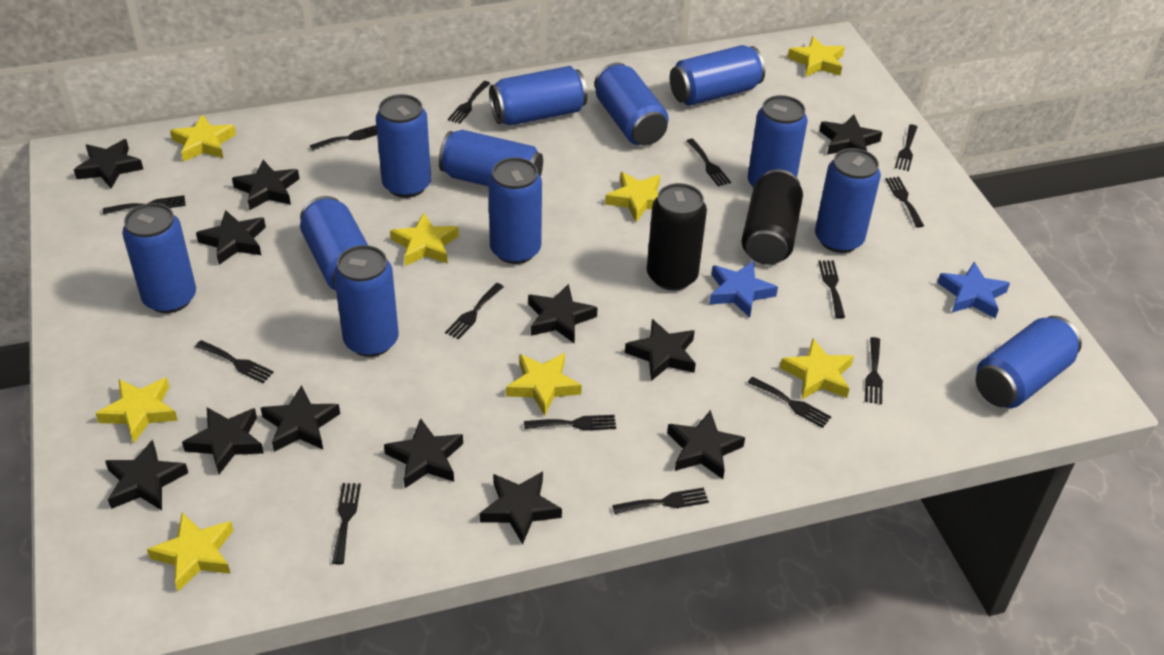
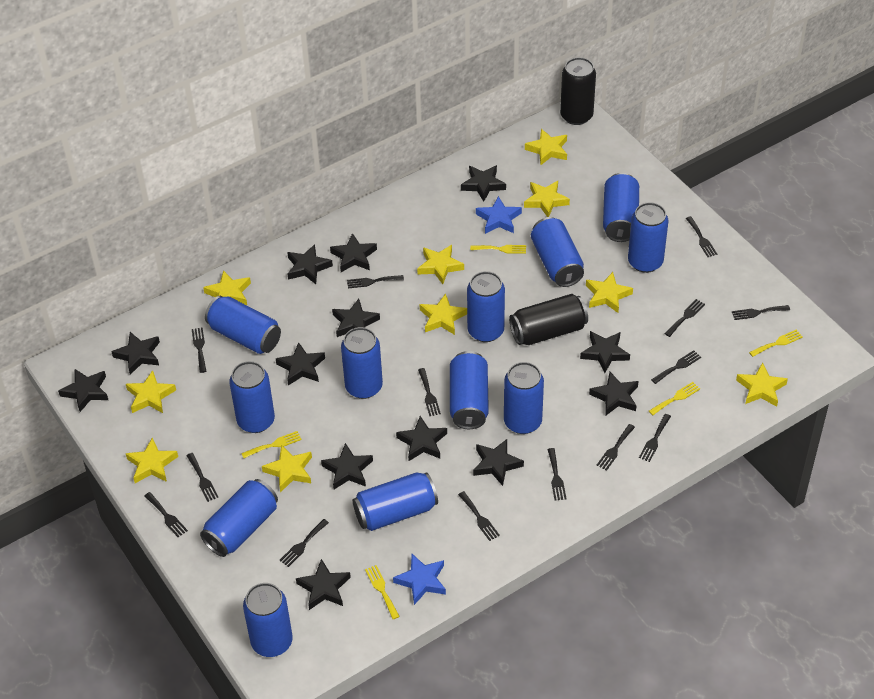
black star: 12 -> 13
yellow fork: 0 -> 5
yellow star: 8 -> 10

